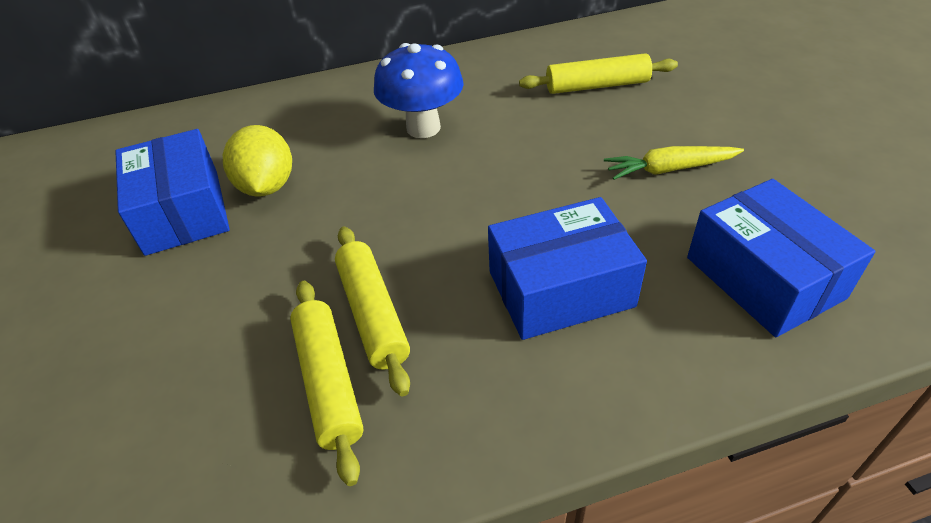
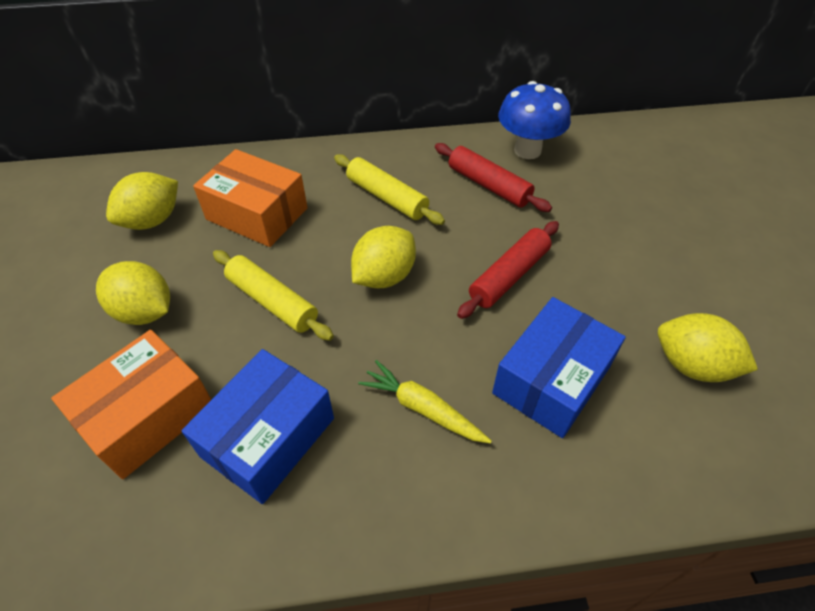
blue box: 3 -> 2
orange box: 0 -> 2
red rolling pin: 0 -> 2
yellow lemon: 1 -> 4
yellow rolling pin: 3 -> 2

